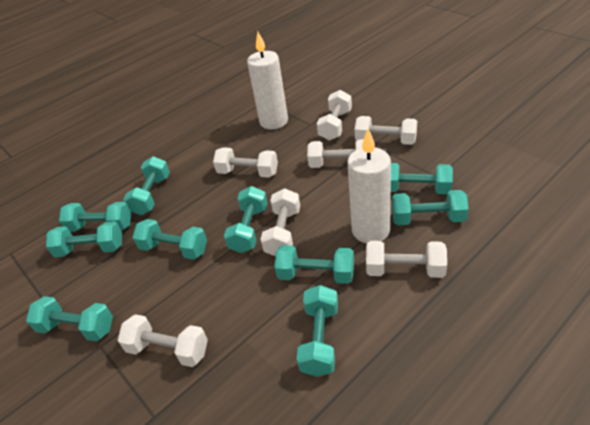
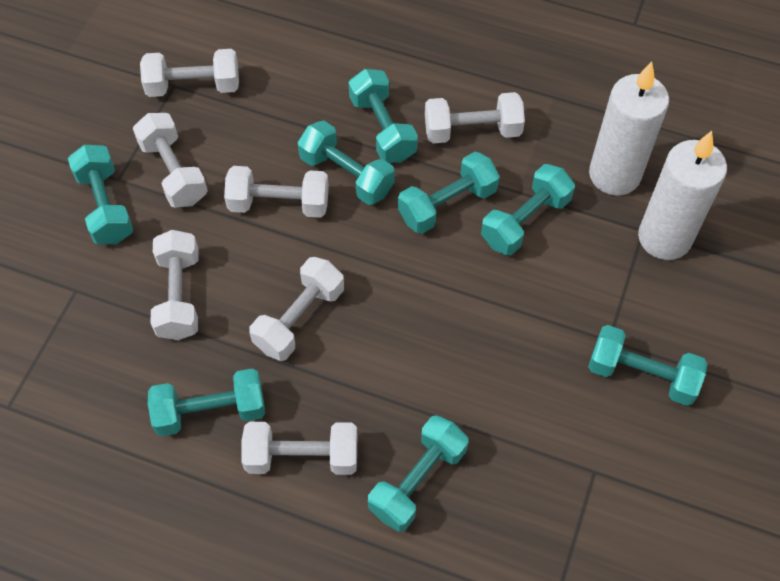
turquoise dumbbell: 10 -> 8

